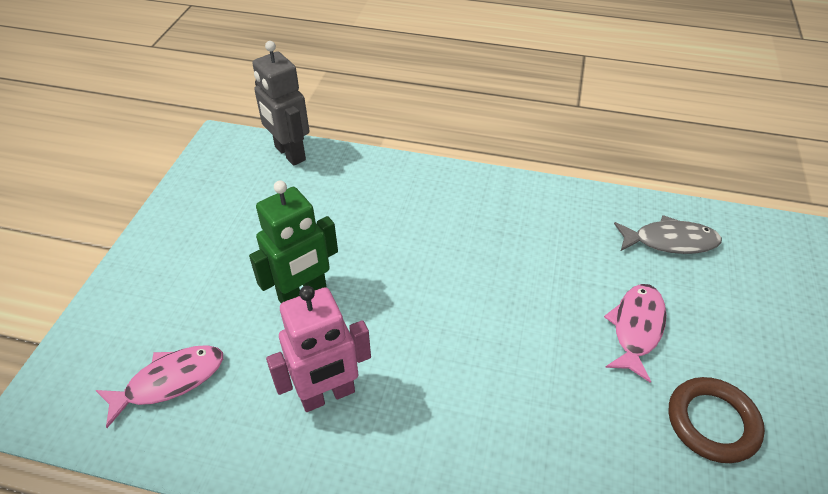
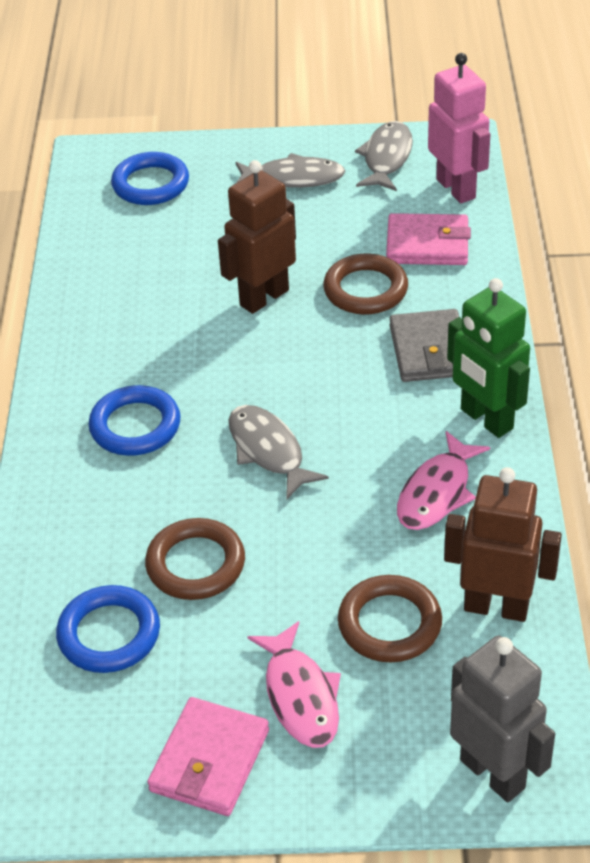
blue ring: 0 -> 3
brown ring: 1 -> 3
brown robot: 0 -> 2
grey fish: 1 -> 3
grey wallet: 0 -> 1
pink wallet: 0 -> 2

